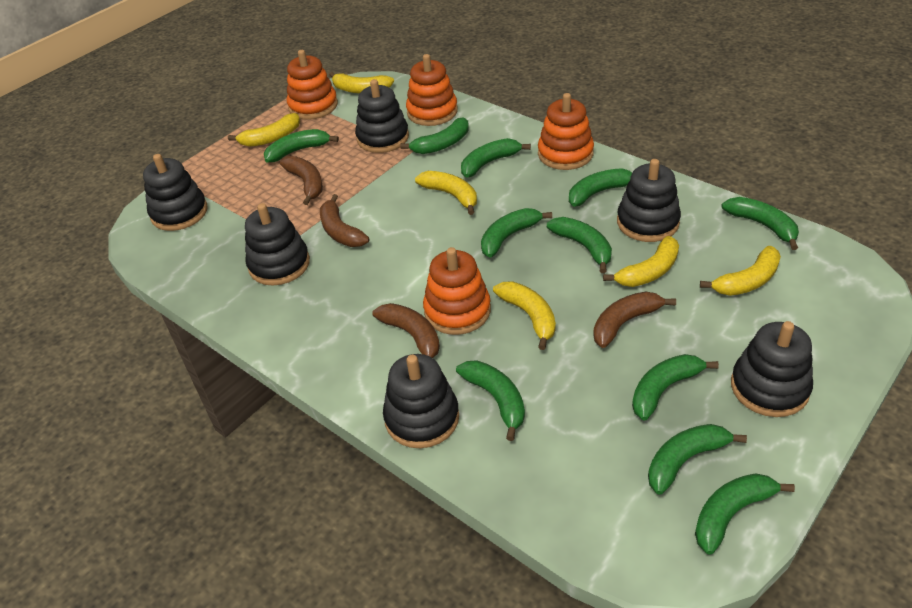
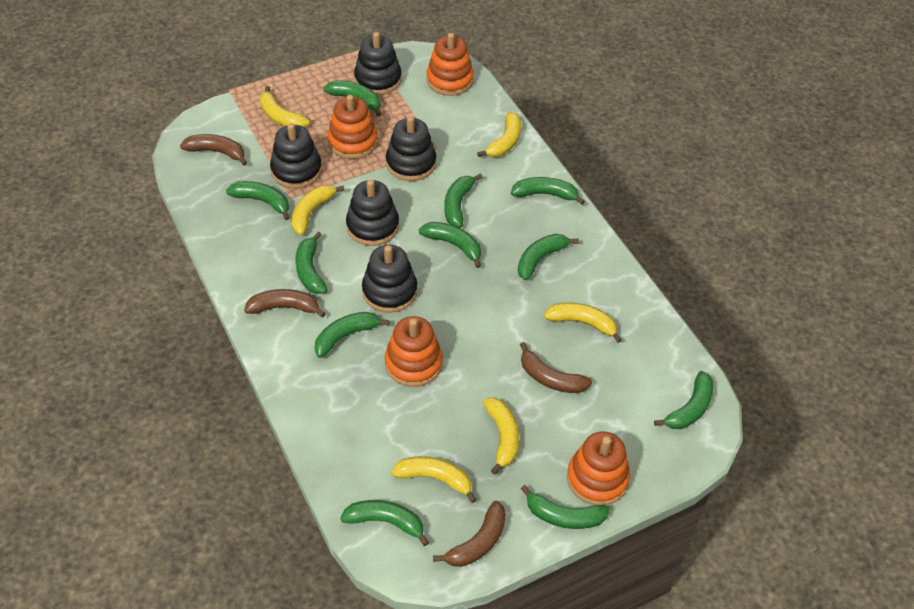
black stacking toy: 6 -> 5

